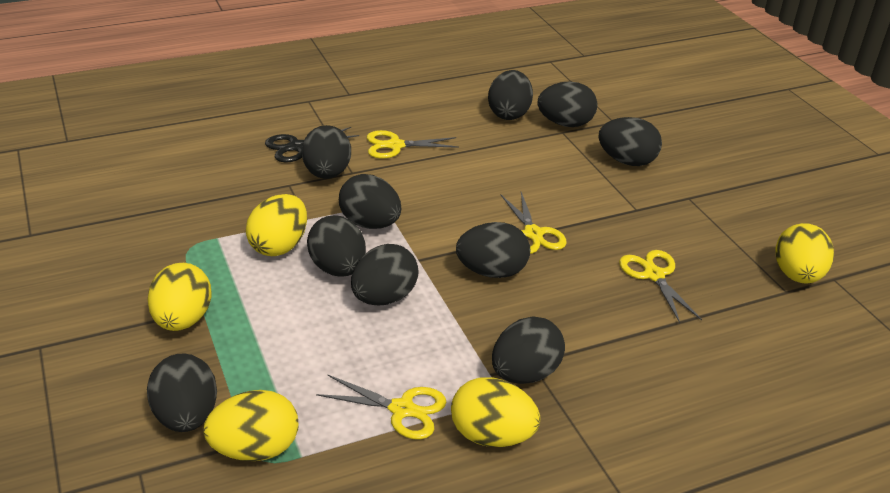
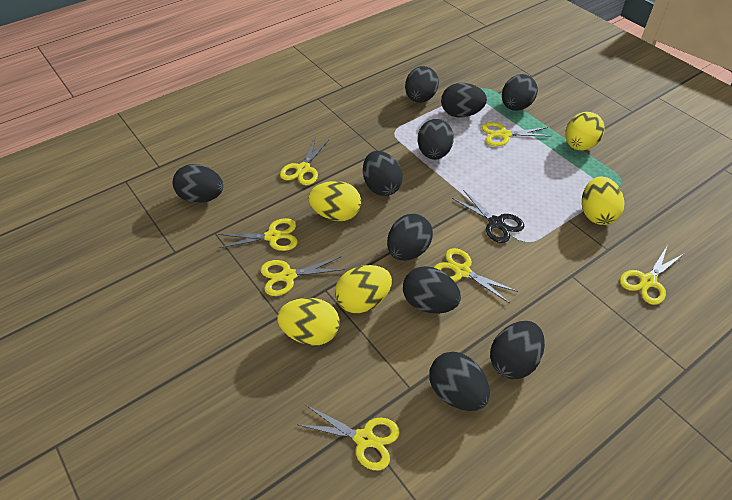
yellow scissors: 4 -> 7

